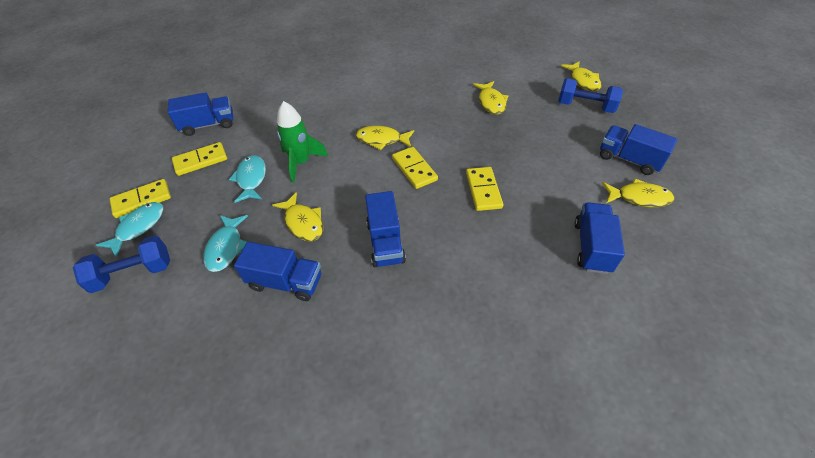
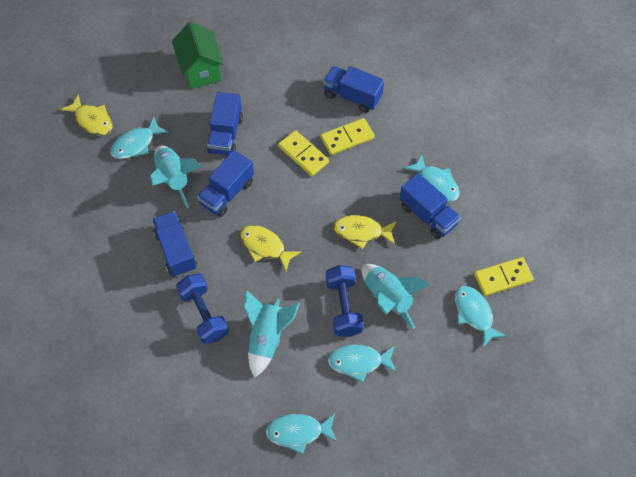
green house: 0 -> 1
green rocket: 1 -> 0
turquoise fish: 3 -> 5
turquoise rocket: 0 -> 3
yellow domino: 4 -> 3
yellow fish: 5 -> 3

